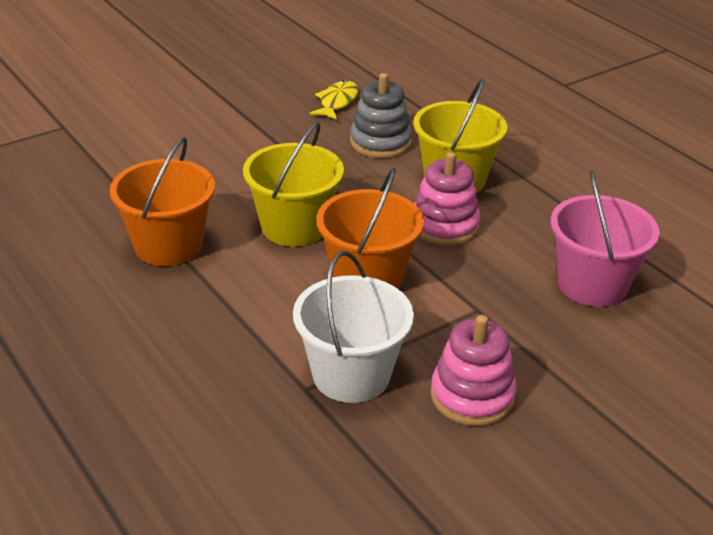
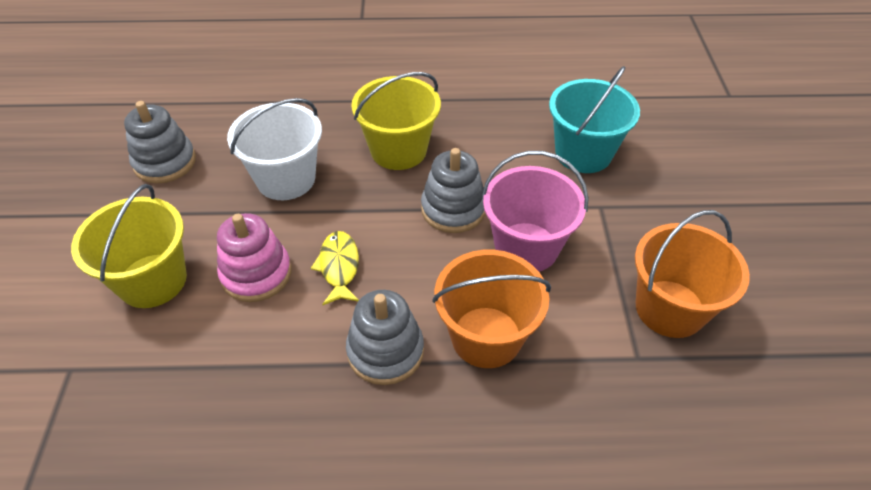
grey stacking toy: 1 -> 3
pink stacking toy: 2 -> 1
turquoise bucket: 0 -> 1

